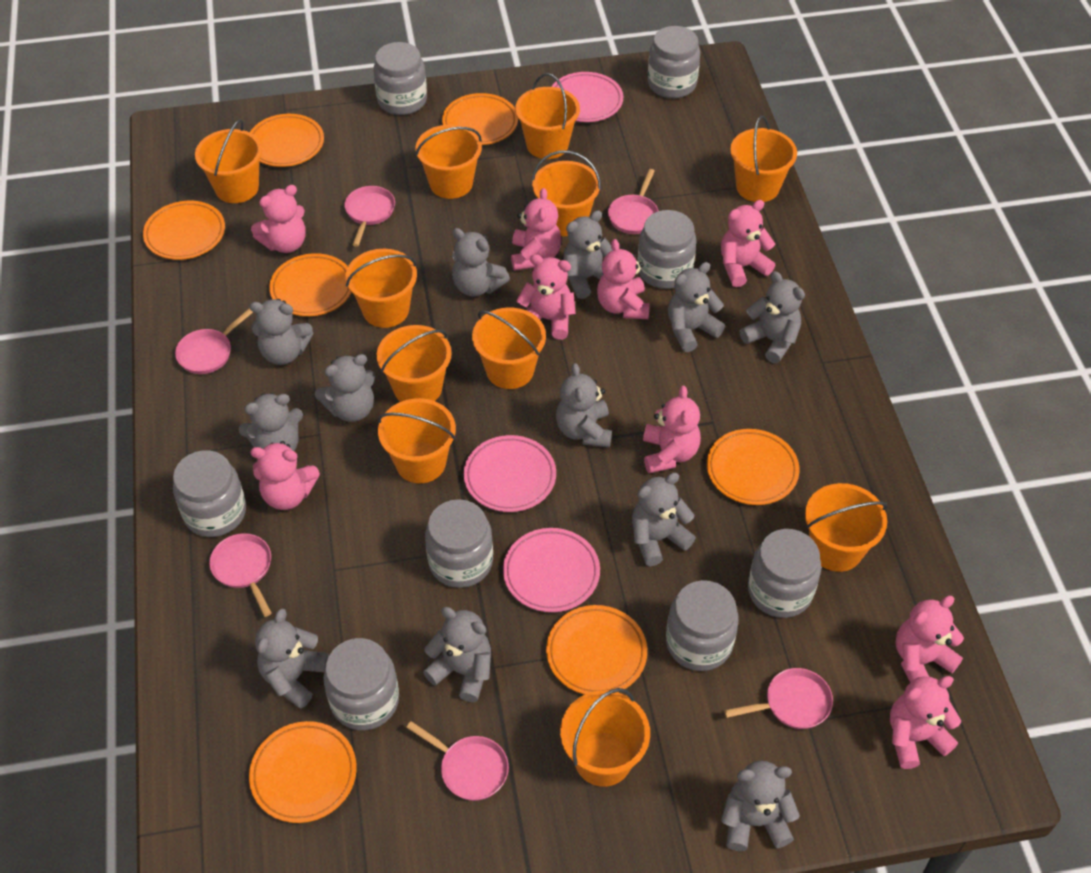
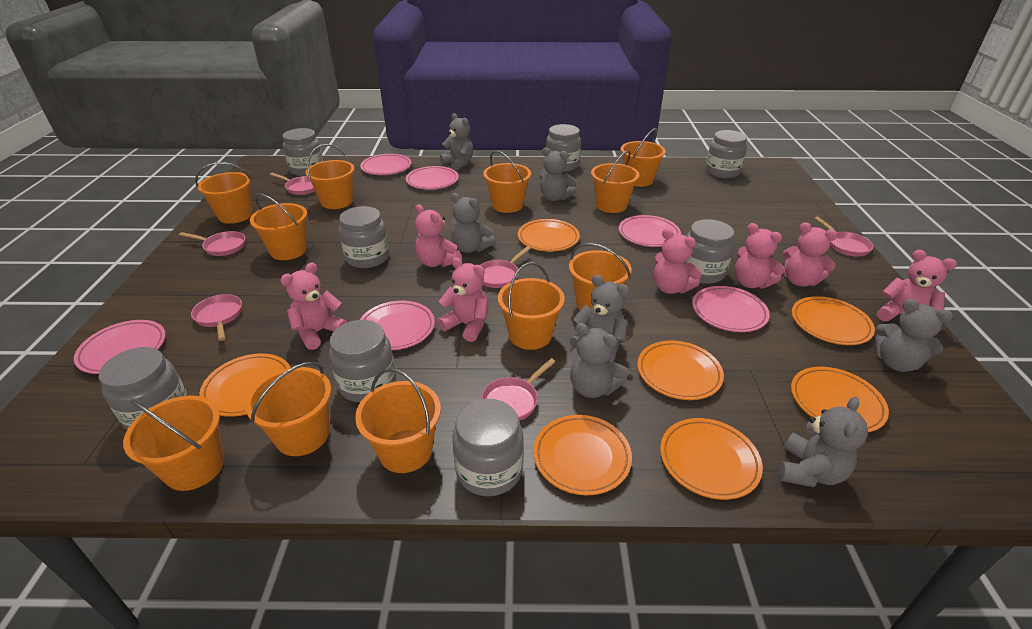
grey teddy bear: 12 -> 7
pink plate: 3 -> 6
pink teddy bear: 9 -> 7

